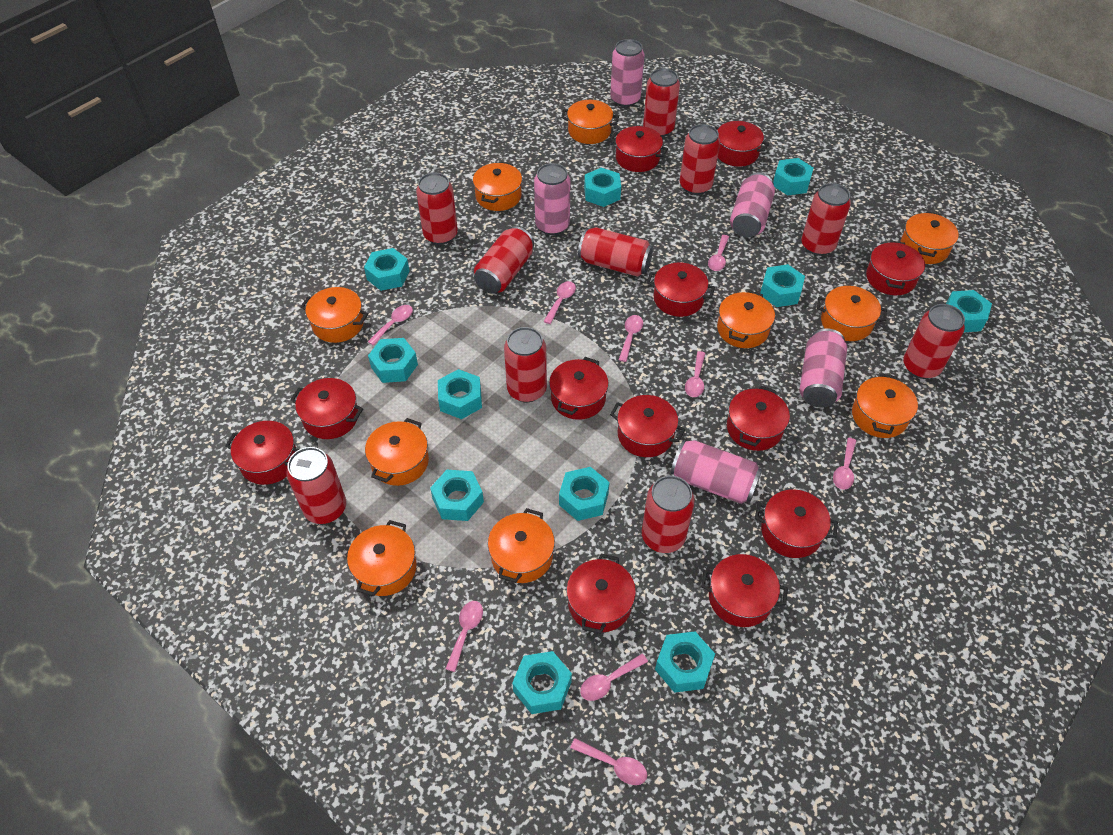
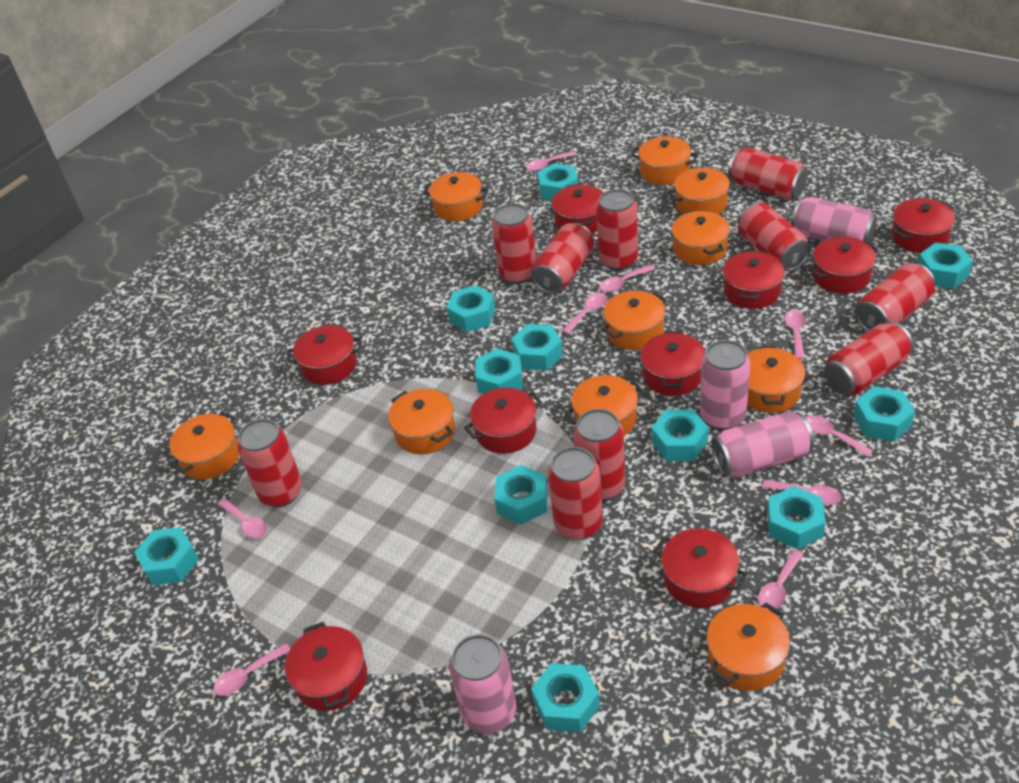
pink can: 5 -> 4
red pot: 12 -> 9

